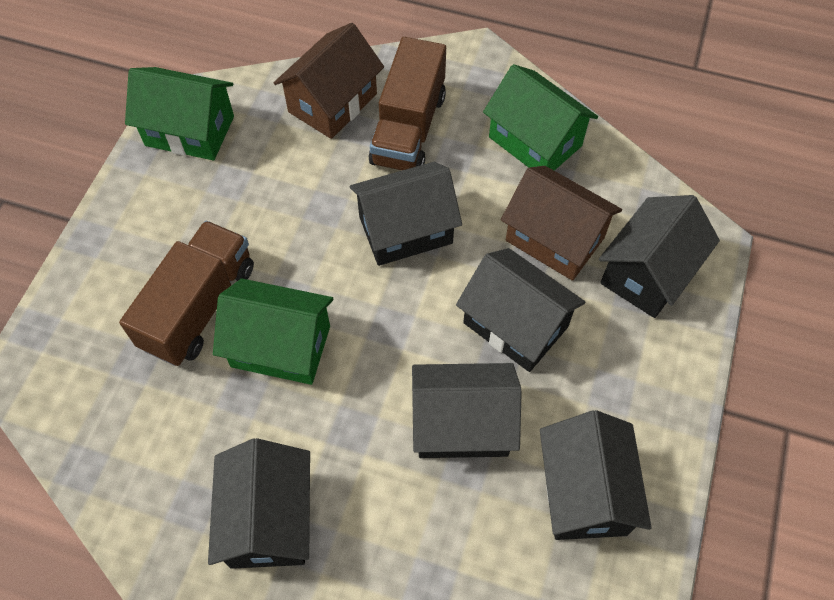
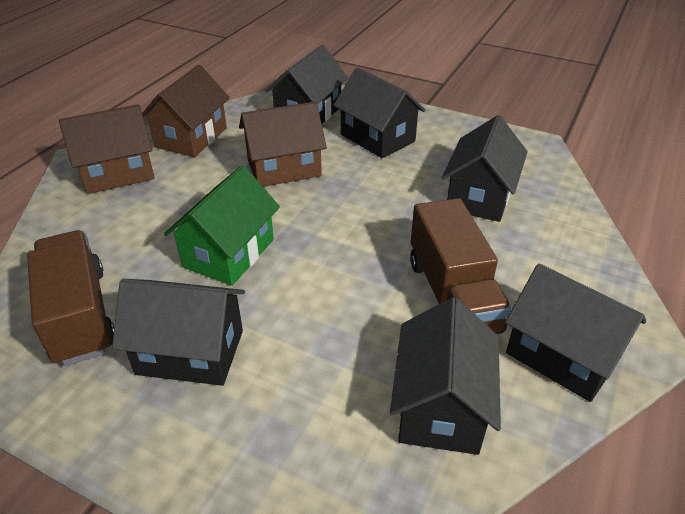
brown house: 2 -> 3
green house: 3 -> 1

